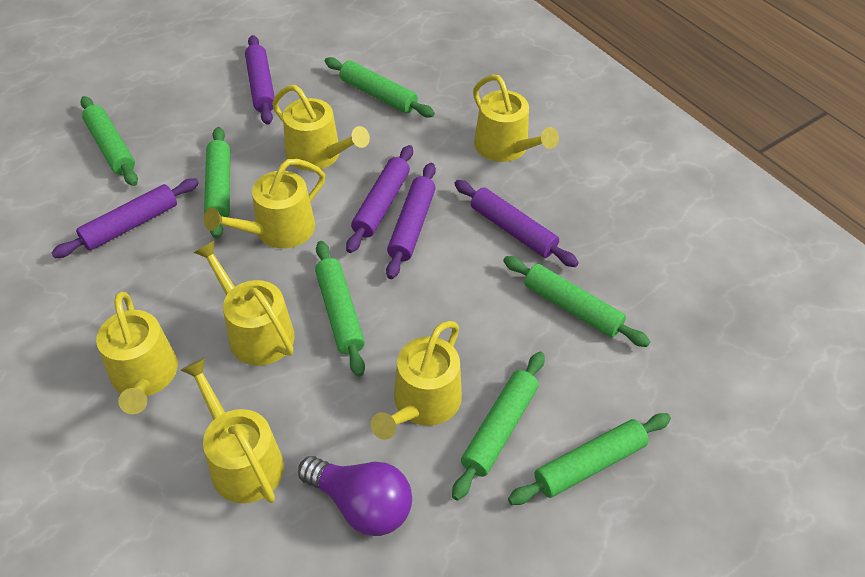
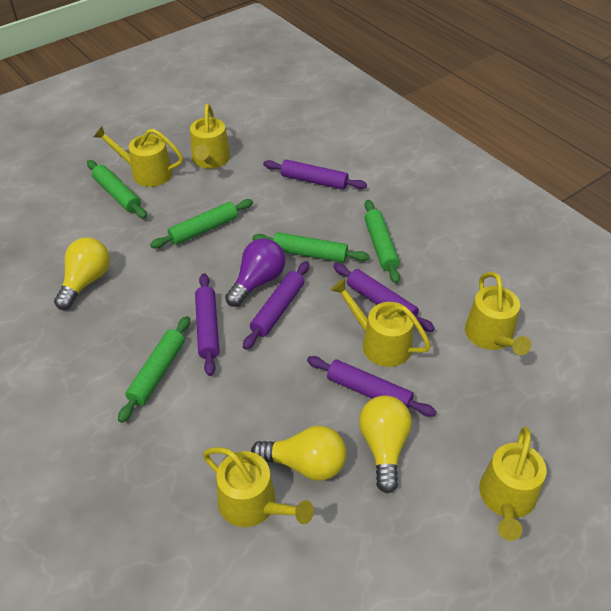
green rolling pin: 7 -> 5
yellow light bulb: 0 -> 3
yellow watering can: 7 -> 6

